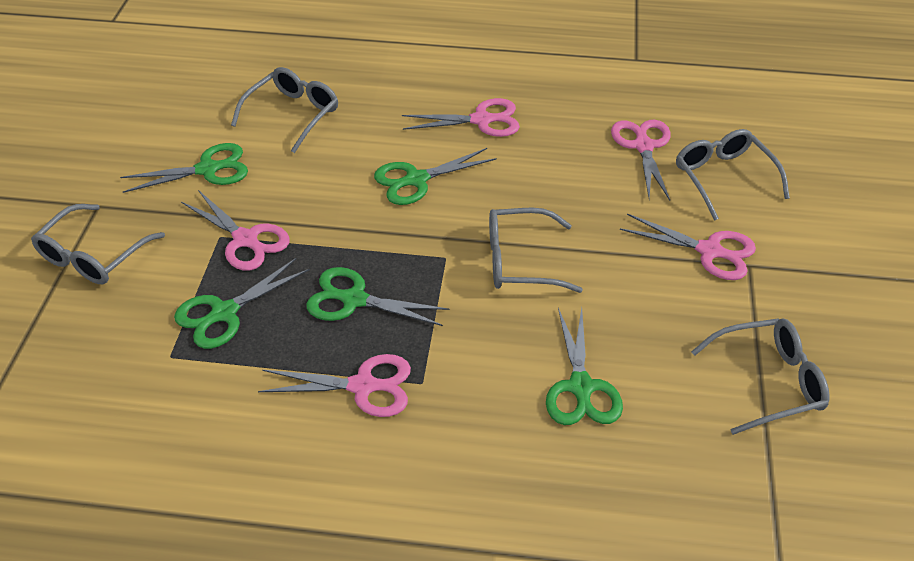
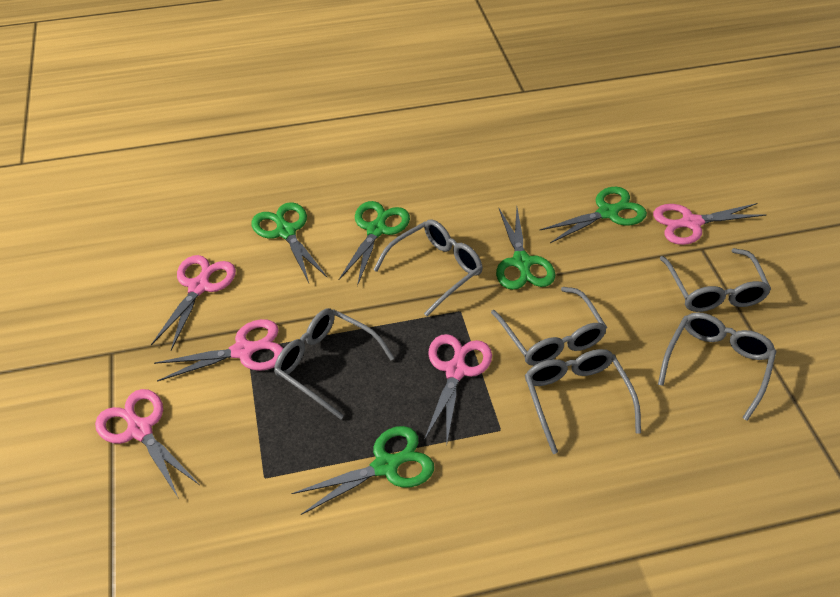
grey glasses: 5 -> 6

